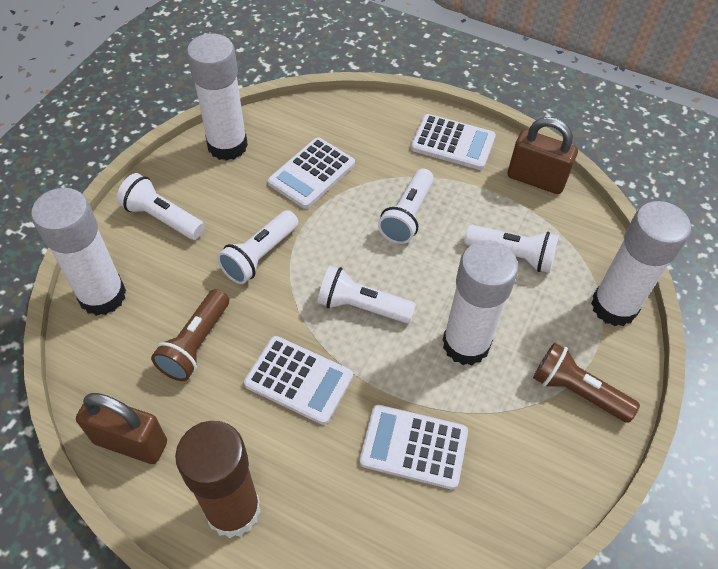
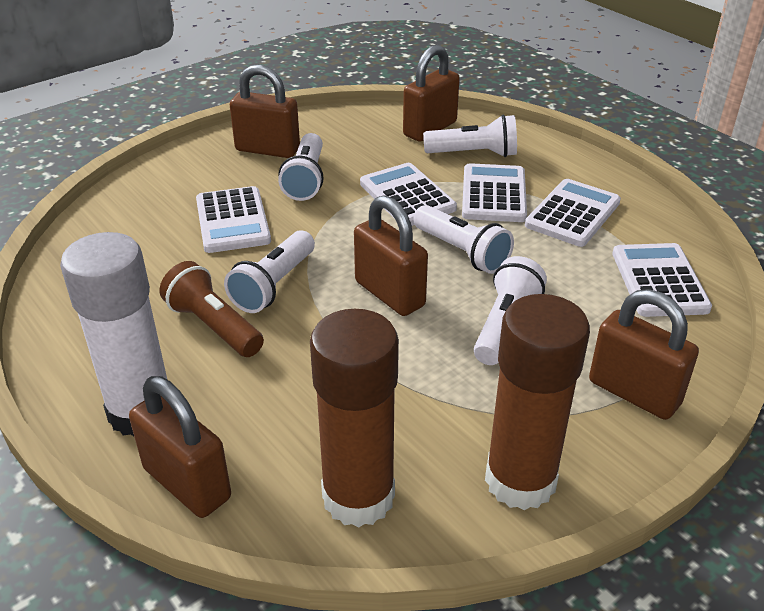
brown flashlight: 2 -> 1
brown glue stick: 1 -> 2
brown padlock: 2 -> 5
white calculator: 4 -> 5
white glue stick: 4 -> 1

